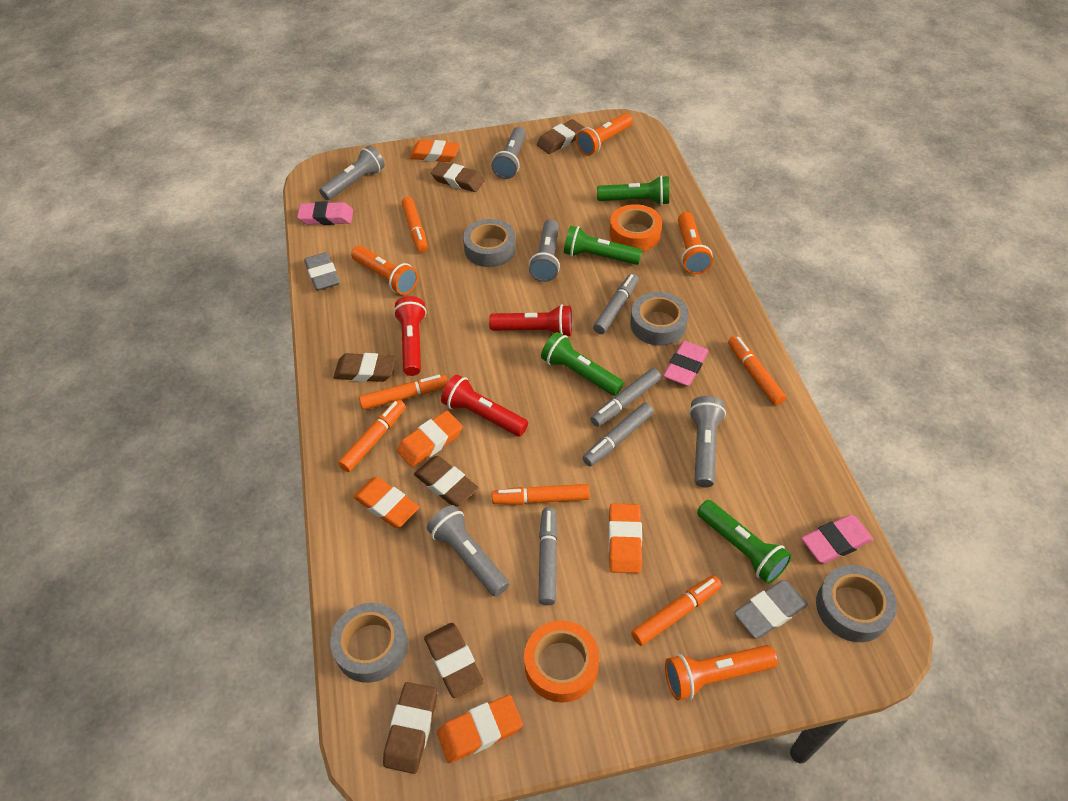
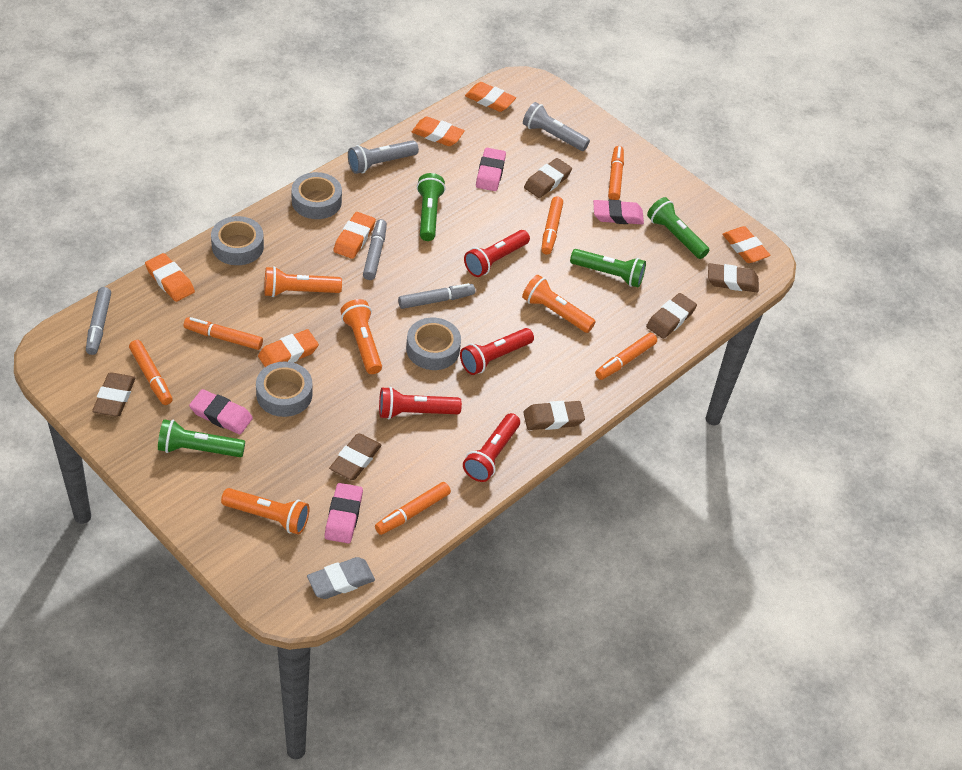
grey eraser: 2 -> 1
grey flashlight: 5 -> 2
grey marker: 4 -> 3
orange eraser: 5 -> 6
orange tape: 2 -> 0
pink eraser: 3 -> 4
red flashlight: 3 -> 4

